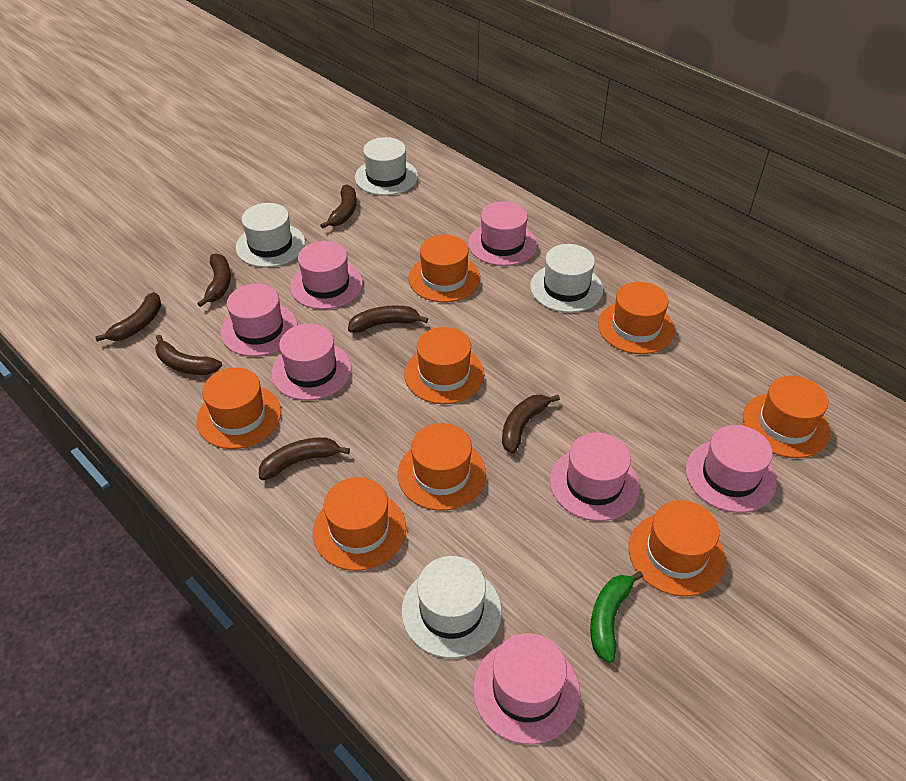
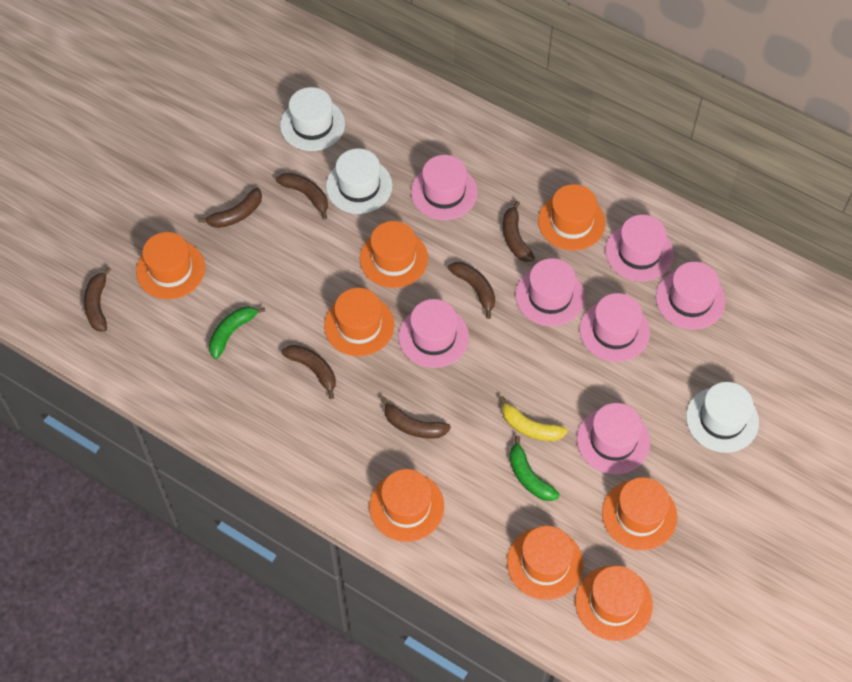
green banana: 1 -> 2
white hat: 4 -> 3
yellow banana: 0 -> 1

